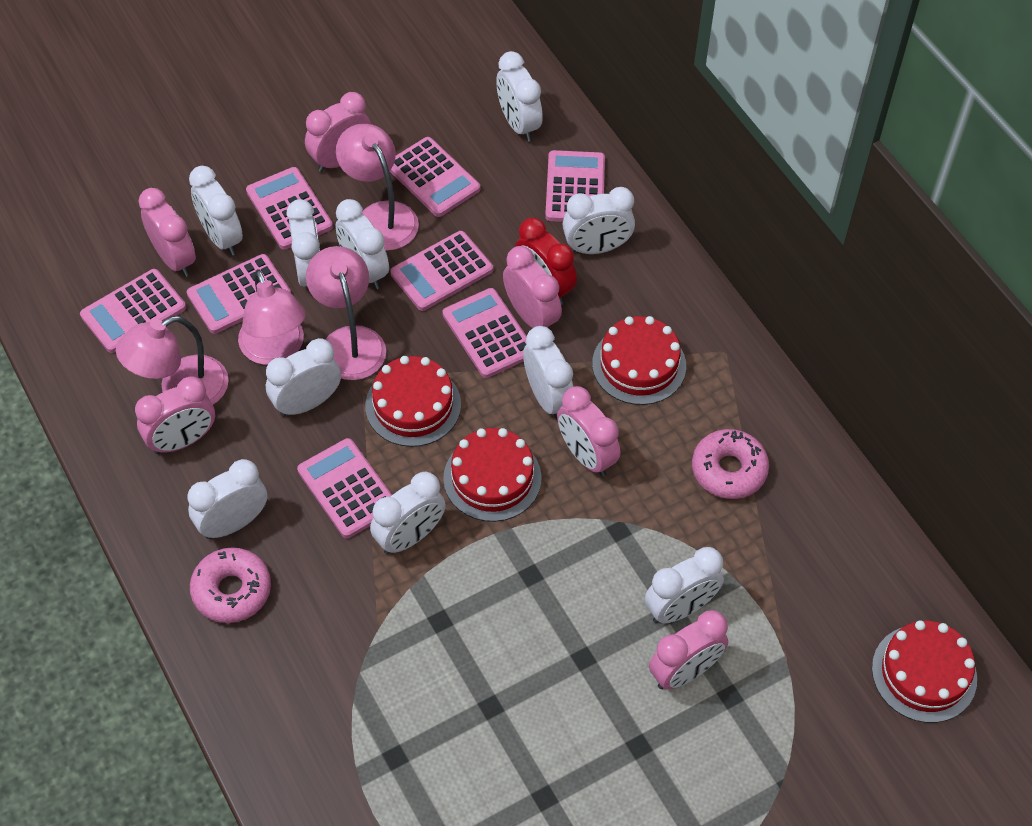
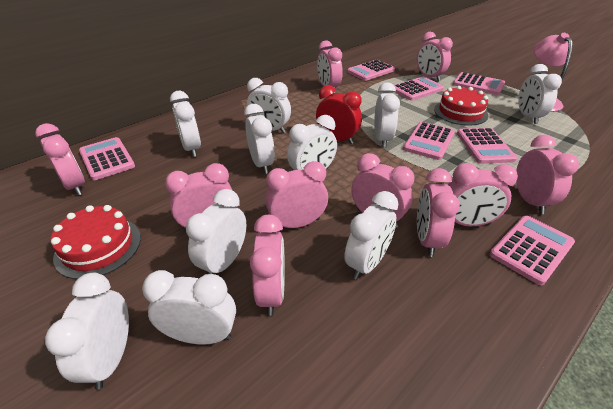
pink calculator: 8 -> 7
pink clock: 6 -> 10
pink donut: 2 -> 0
pink lamp: 4 -> 1
red cake: 4 -> 2

